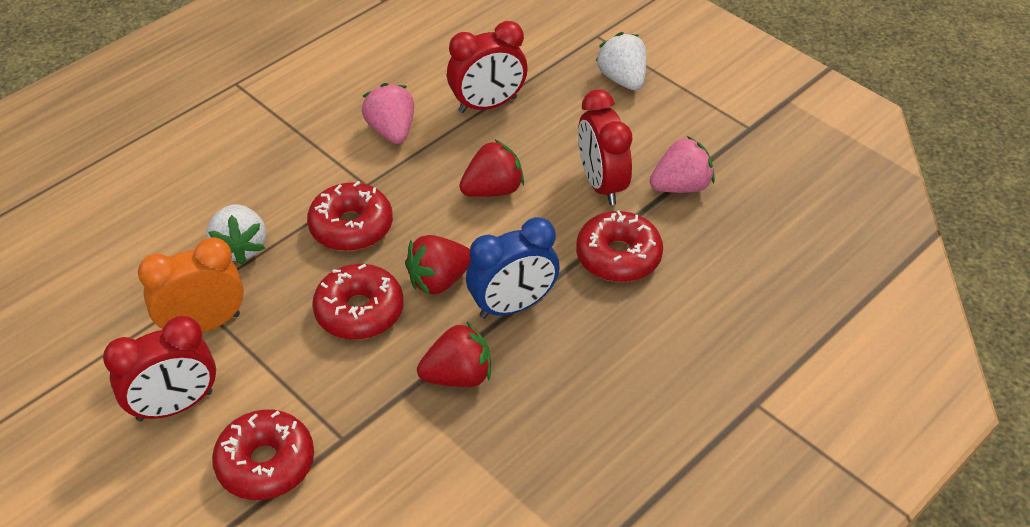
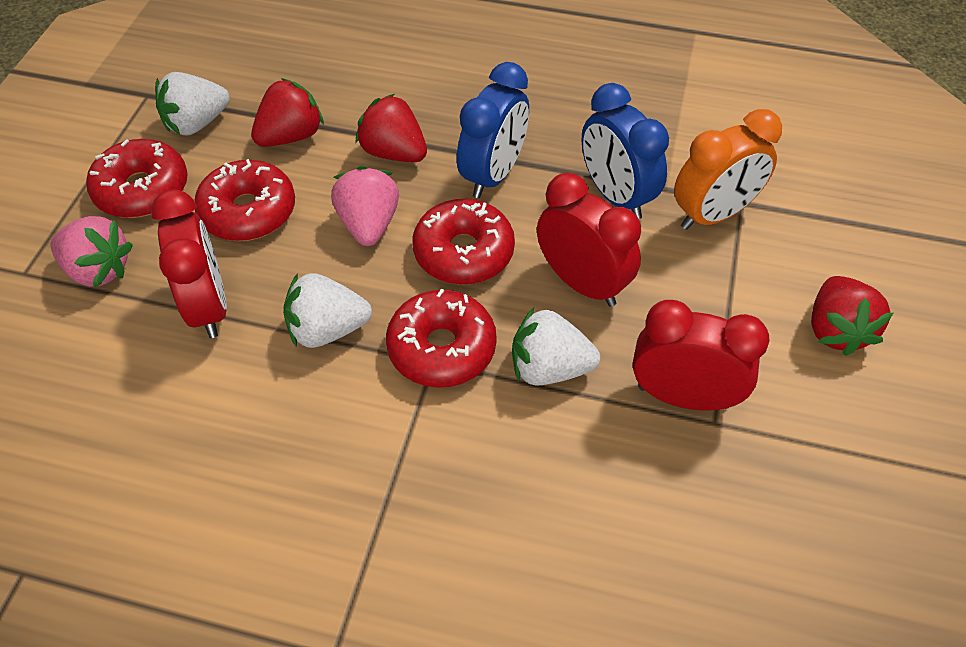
blue clock: 1 -> 2
white strawberry: 2 -> 3

